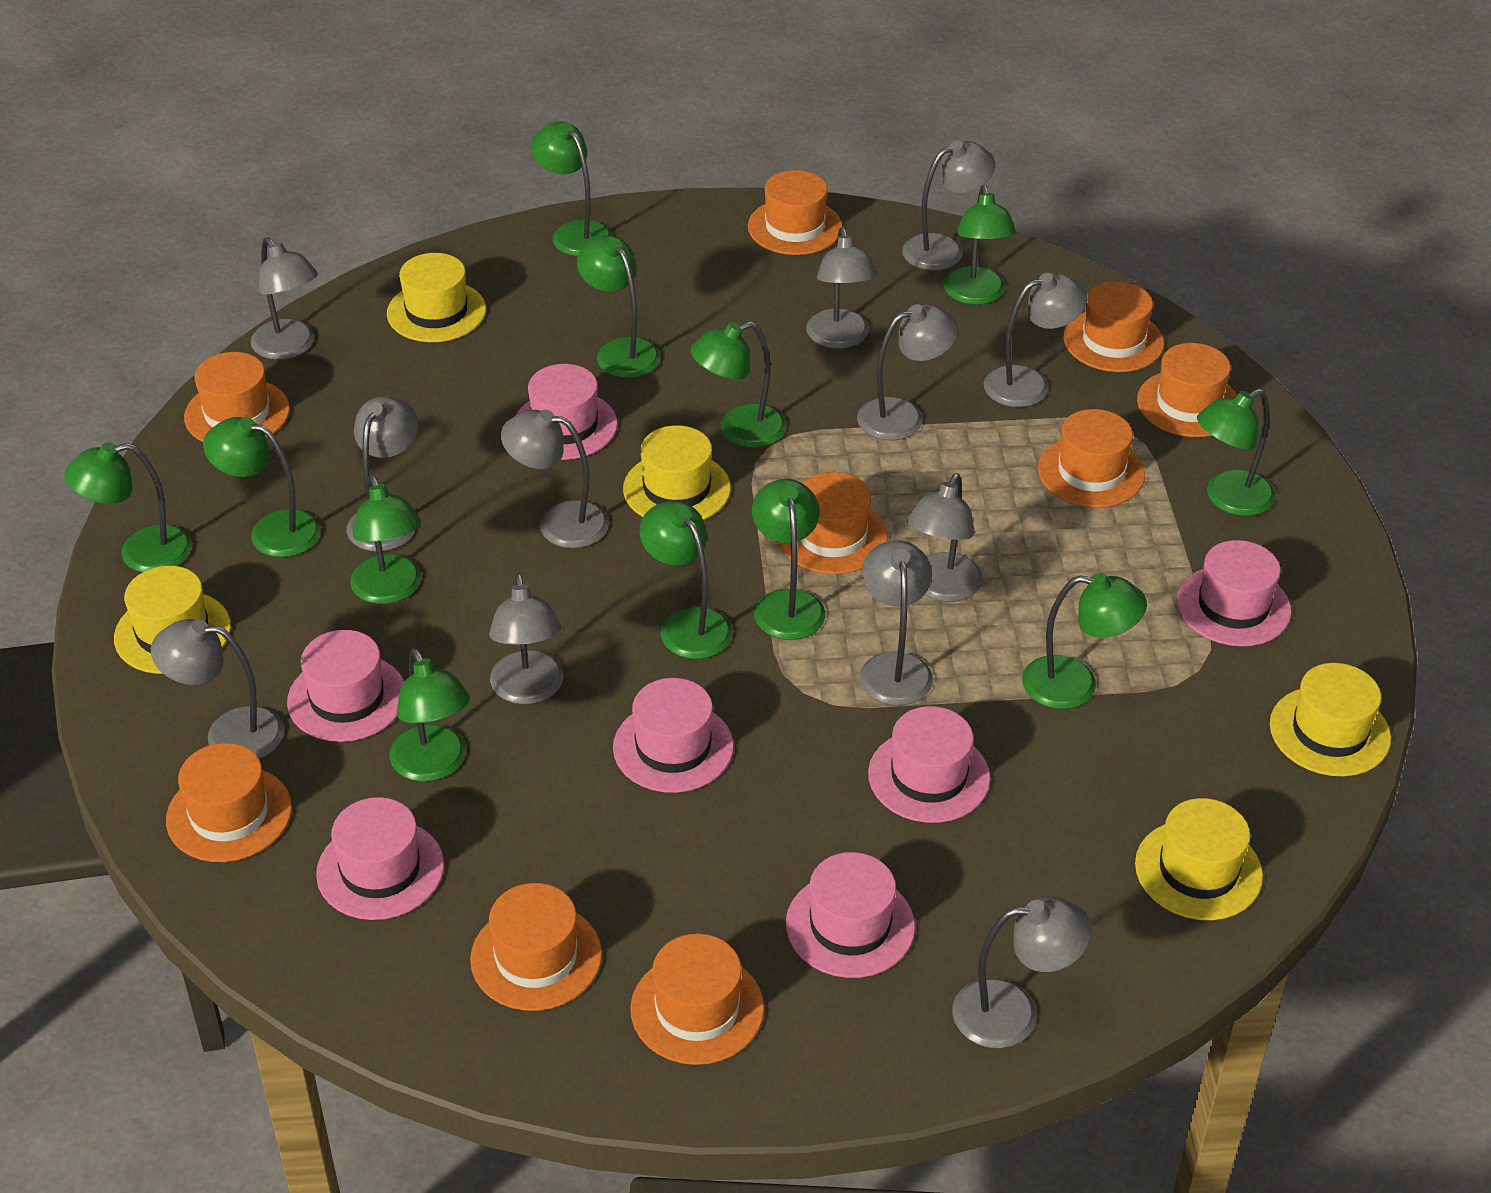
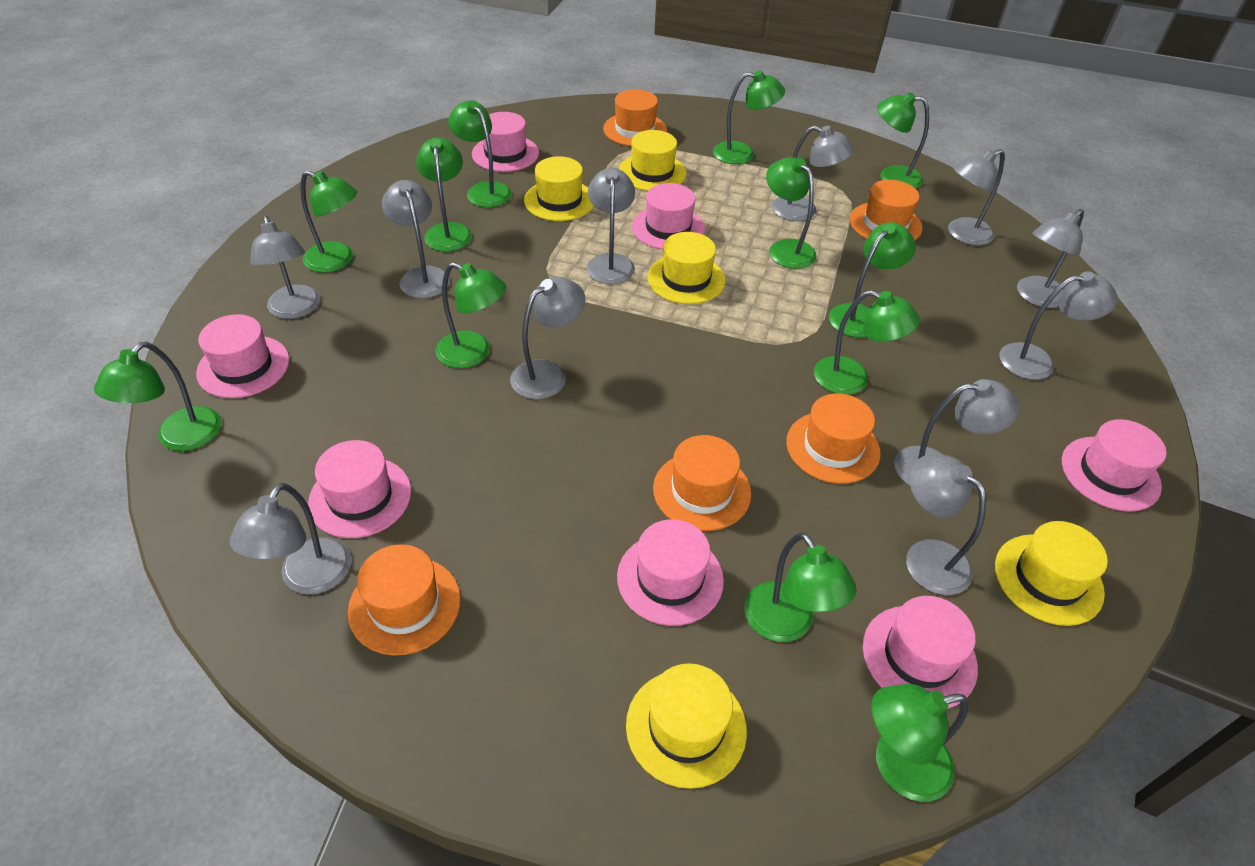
grey lamp: 12 -> 11
orange hat: 9 -> 5

